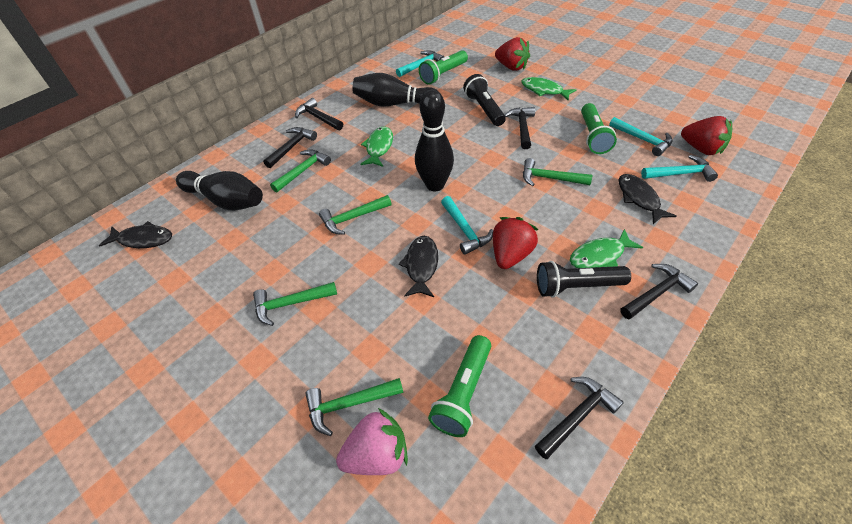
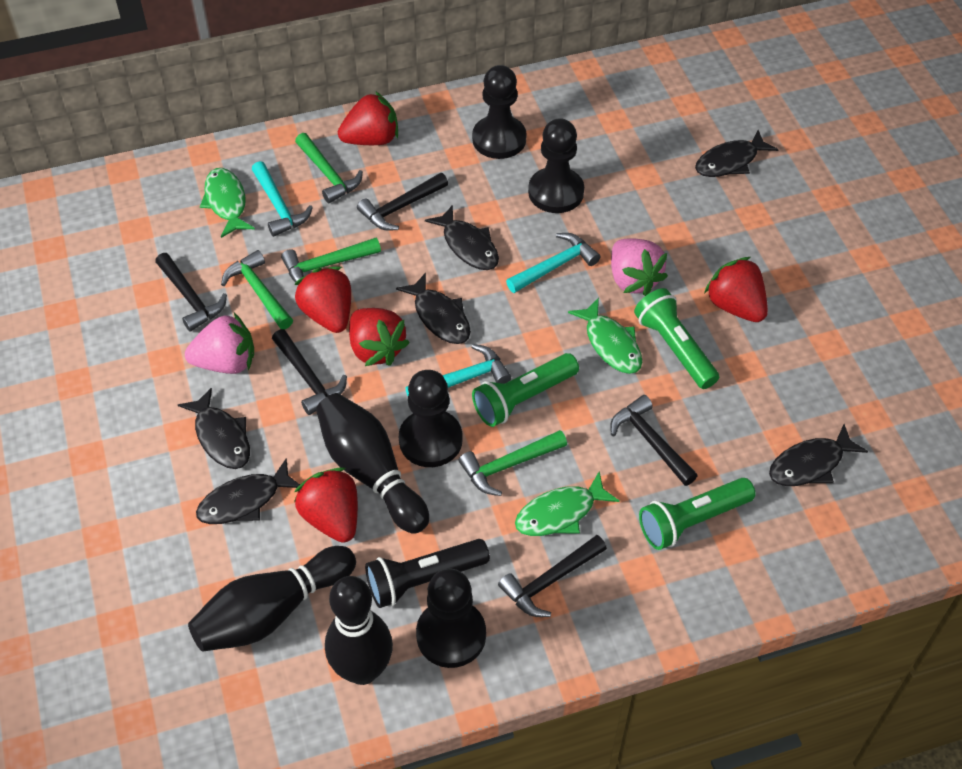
black fish: 3 -> 6
black flashlight: 2 -> 1
black pawn: 0 -> 4
green hammer: 5 -> 4
pink strawberry: 1 -> 2
red strawberry: 3 -> 5
turquoise hammer: 4 -> 3

